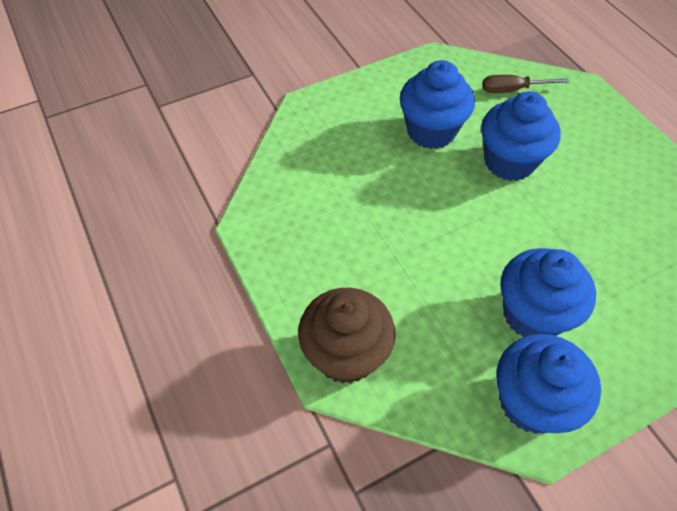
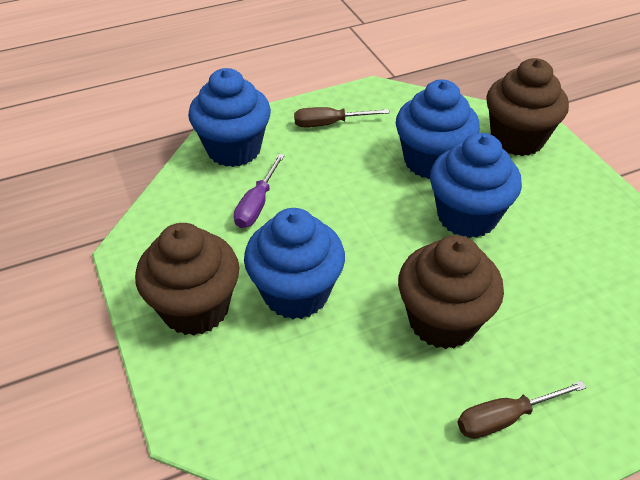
brown cupcake: 1 -> 3
brown screwdriver: 1 -> 2
purple screwdriver: 0 -> 1

